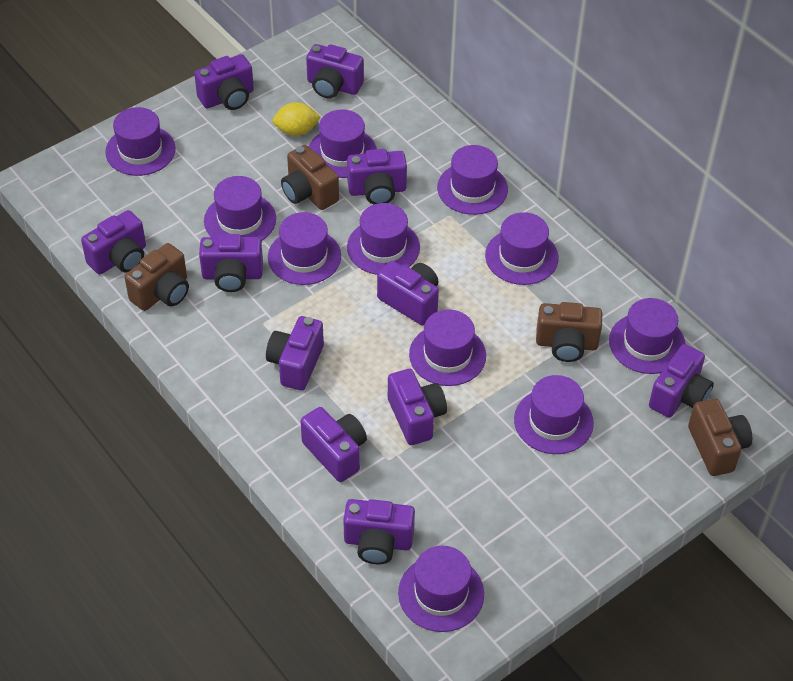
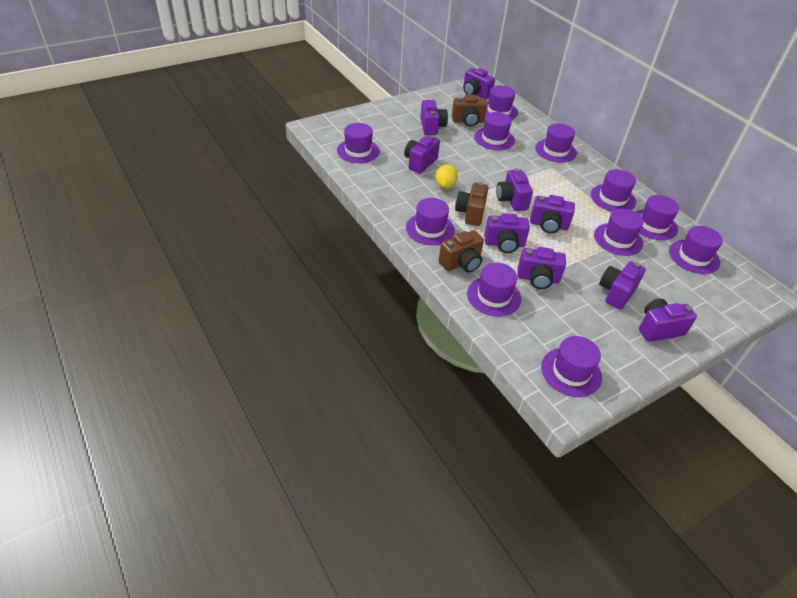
brown camera: 4 -> 3
purple camera: 11 -> 9

